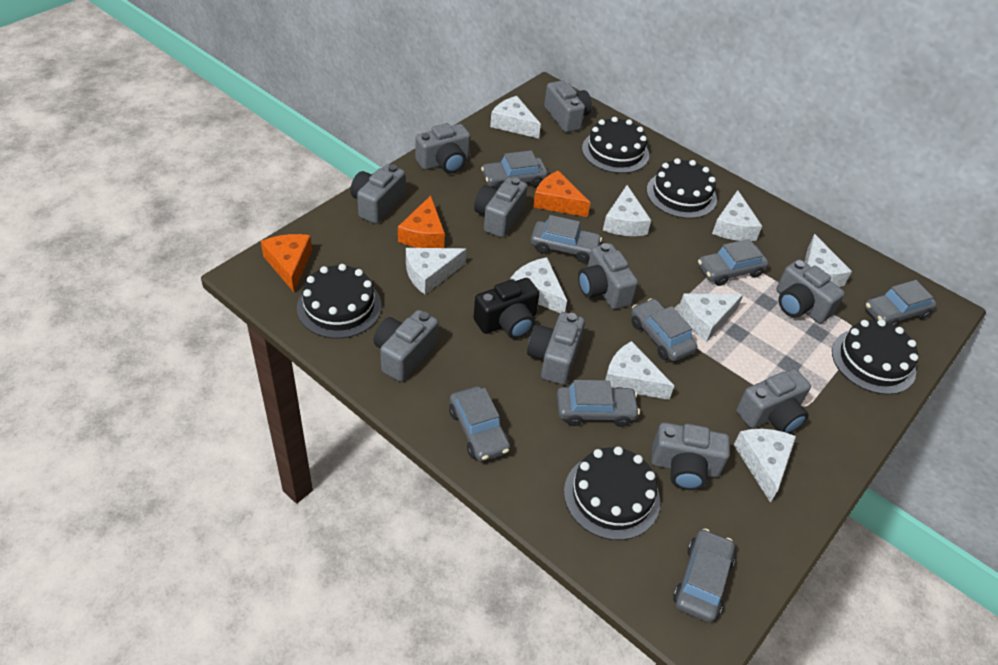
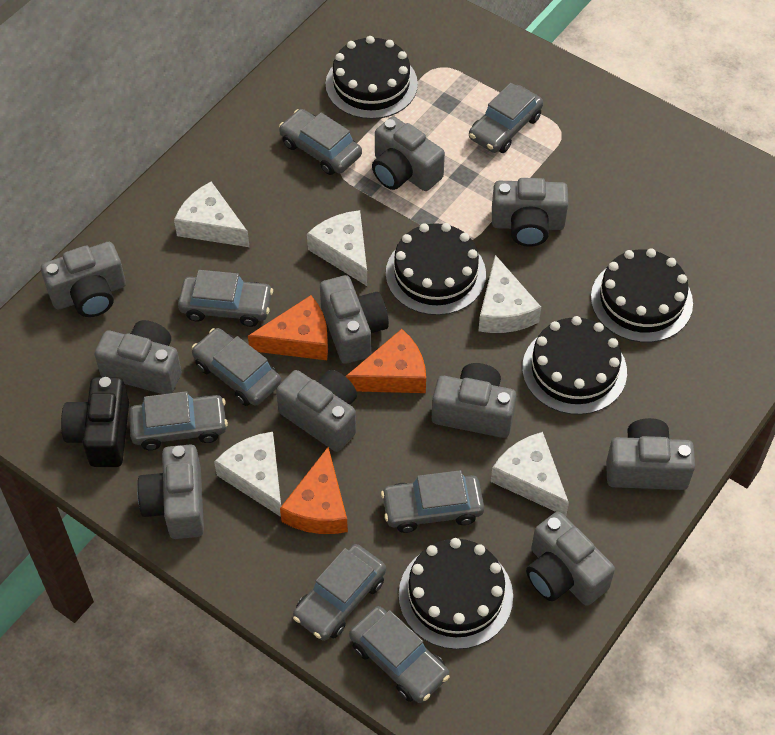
white cheese: 9 -> 5

